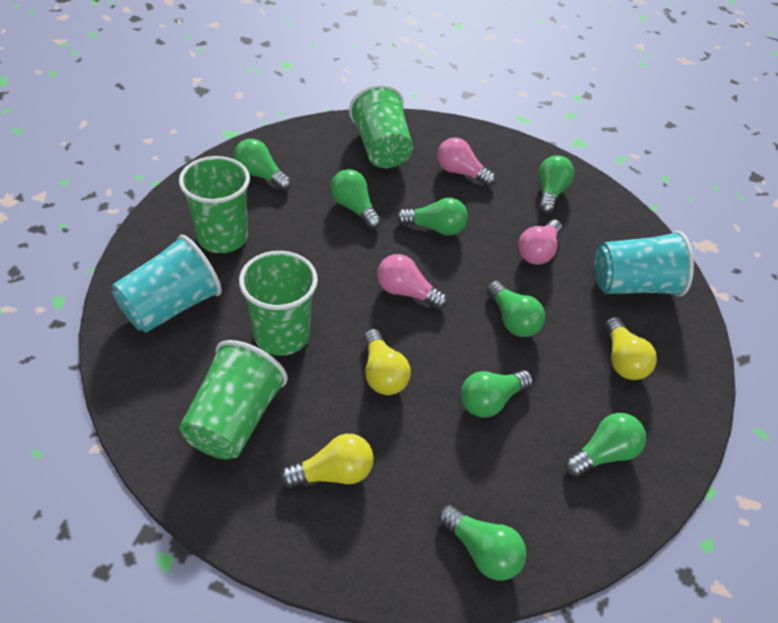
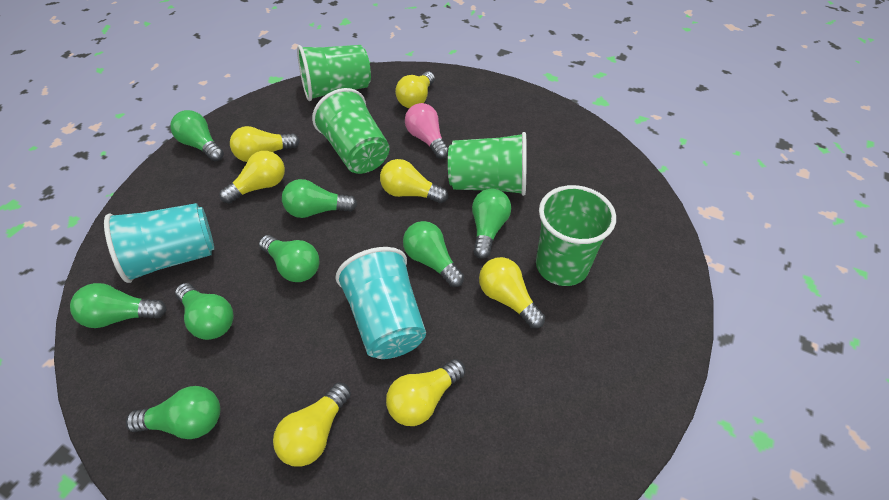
pink light bulb: 3 -> 1
yellow light bulb: 3 -> 7

